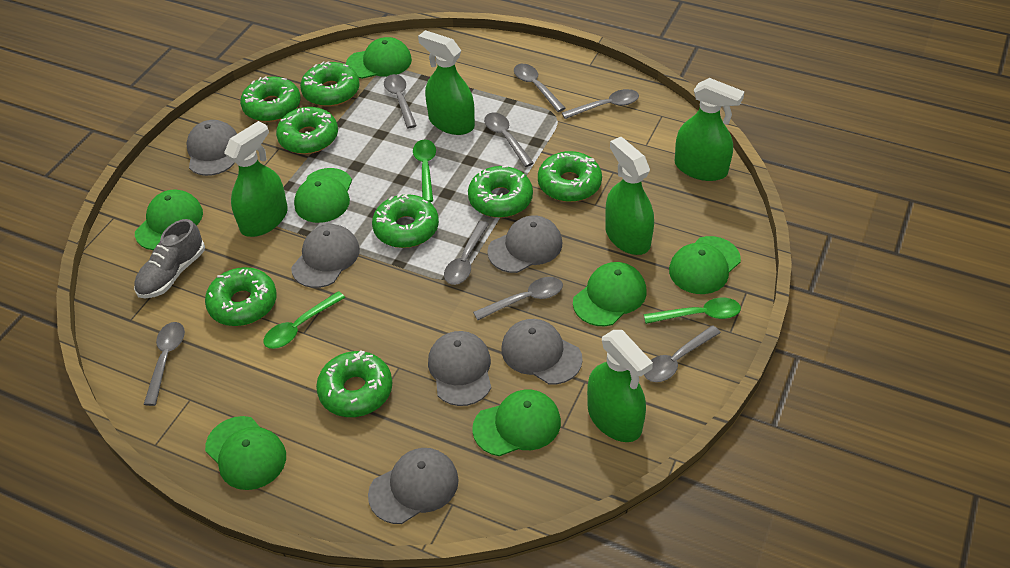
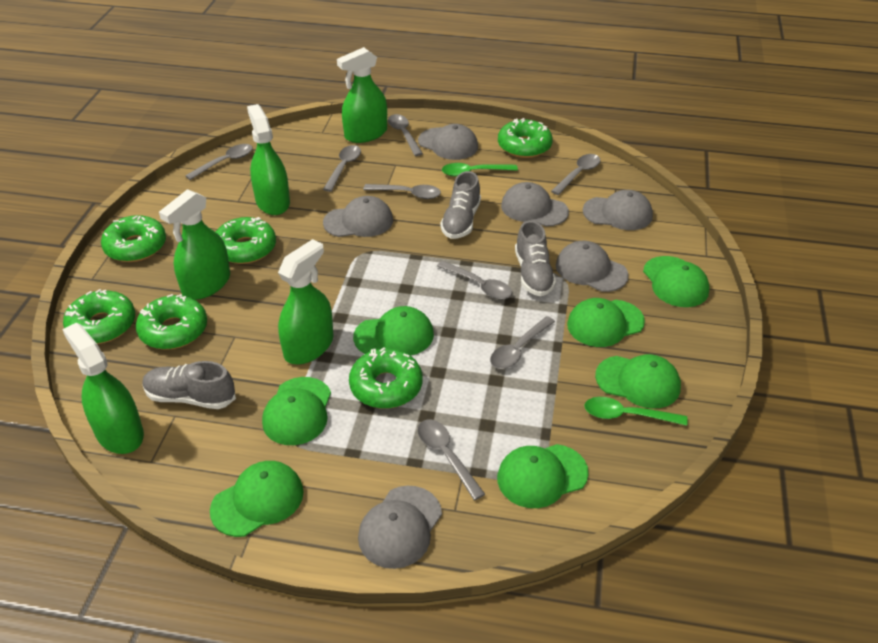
green donut: 8 -> 6
green spoon: 3 -> 2
grey shoe: 1 -> 3

